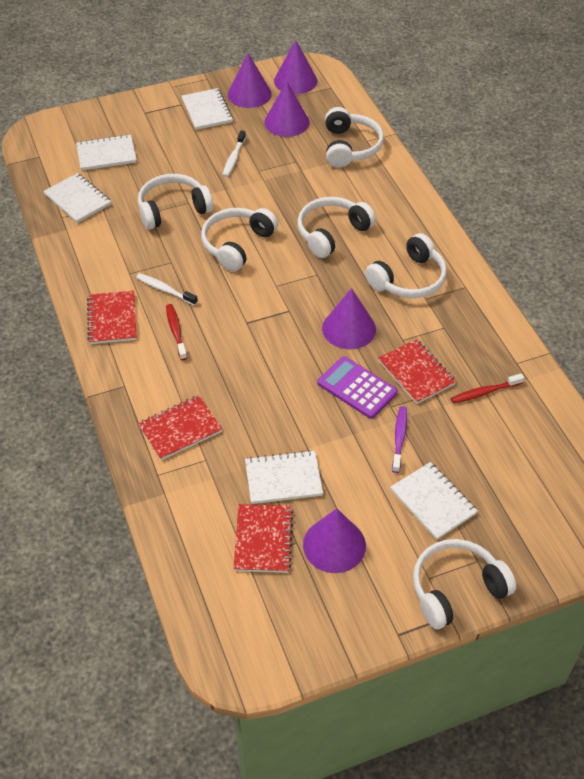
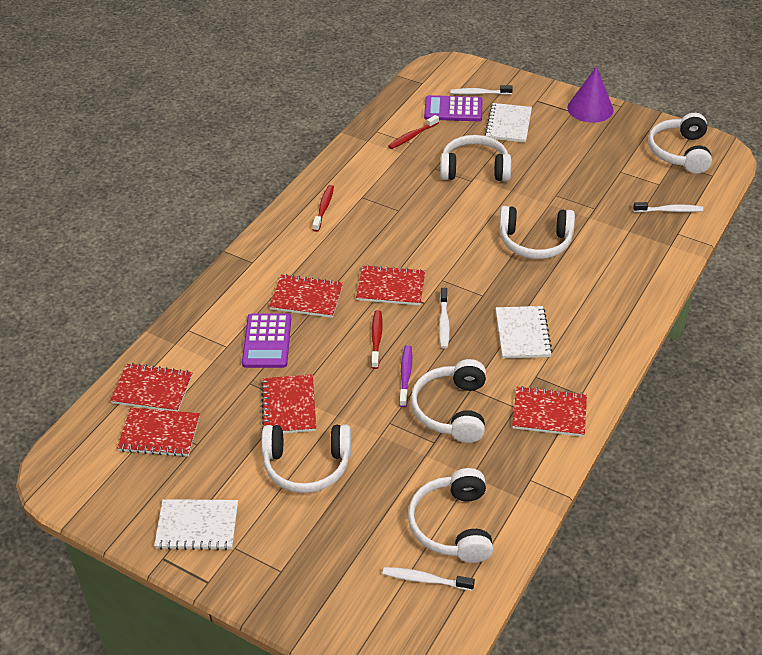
purple calculator: 1 -> 2
purple cone: 5 -> 1
red notebook: 4 -> 6
red toothbrush: 2 -> 3
white notebook: 5 -> 3
white toothbrush: 2 -> 4

